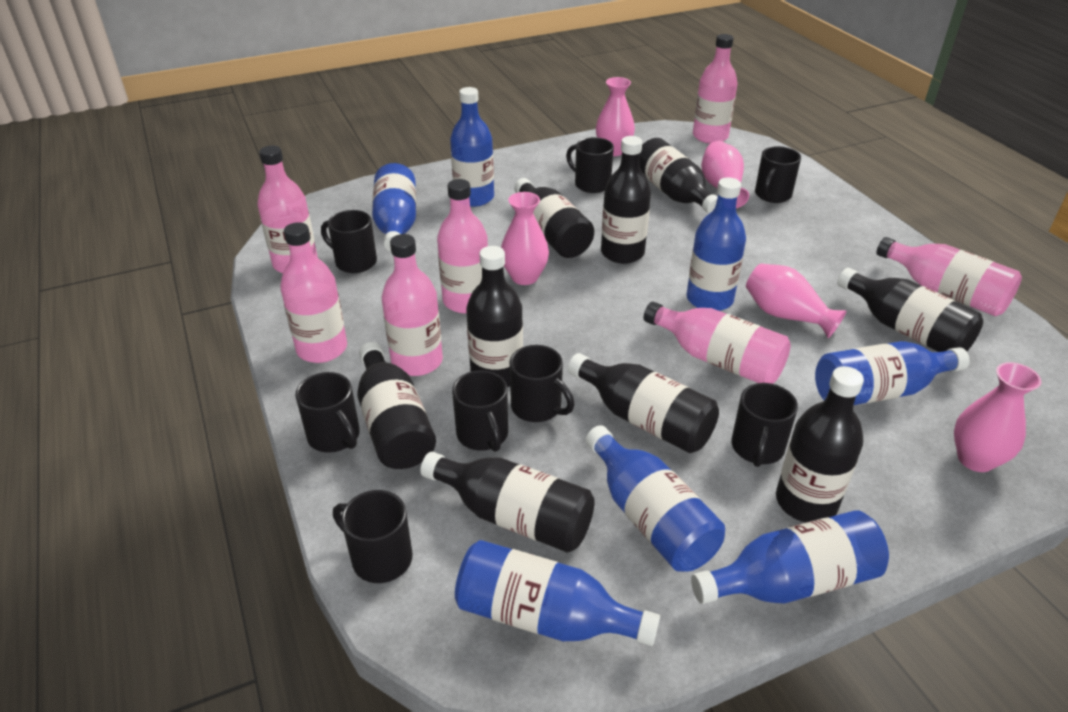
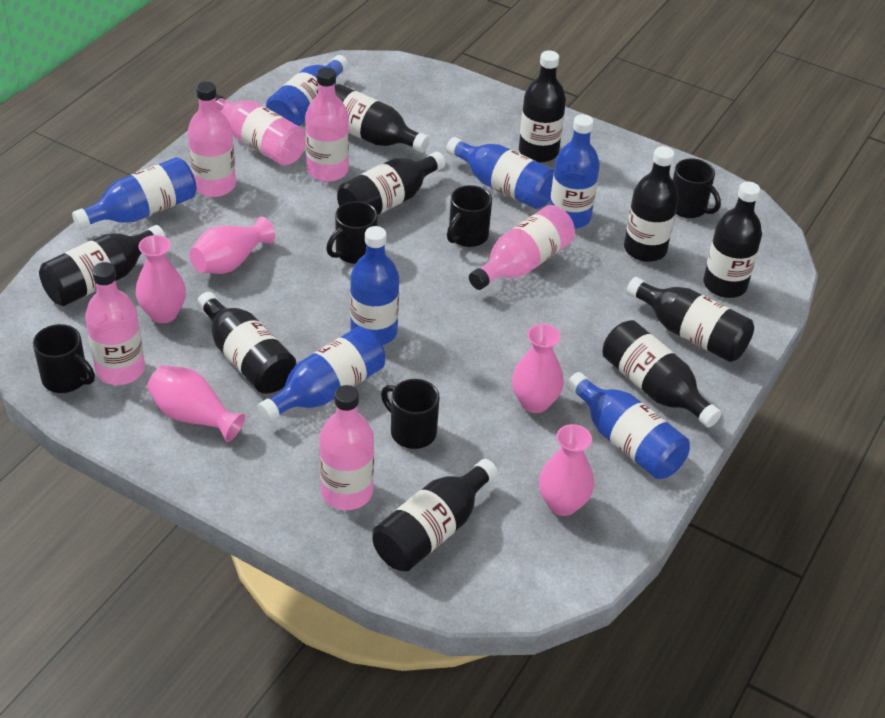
black bottle: 9 -> 10
black mug: 8 -> 5
pink bottle: 7 -> 6

